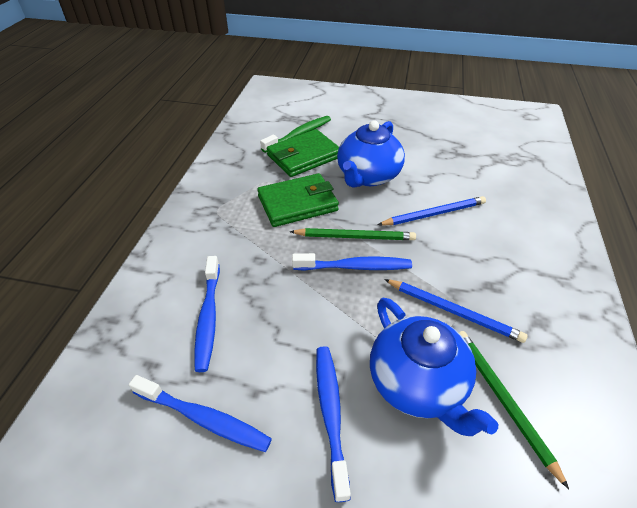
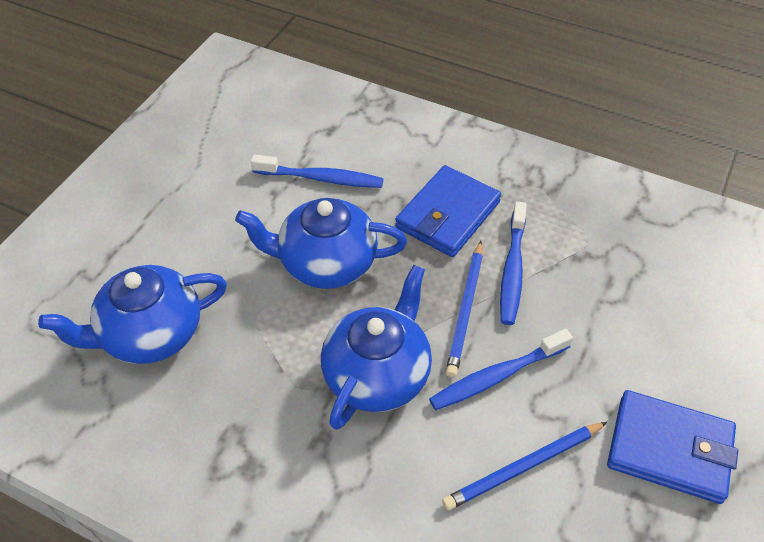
blue teapot: 2 -> 3
blue toothbrush: 4 -> 3
blue wallet: 0 -> 2
green pencil: 2 -> 0
green toothbrush: 1 -> 0
green wallet: 2 -> 0

